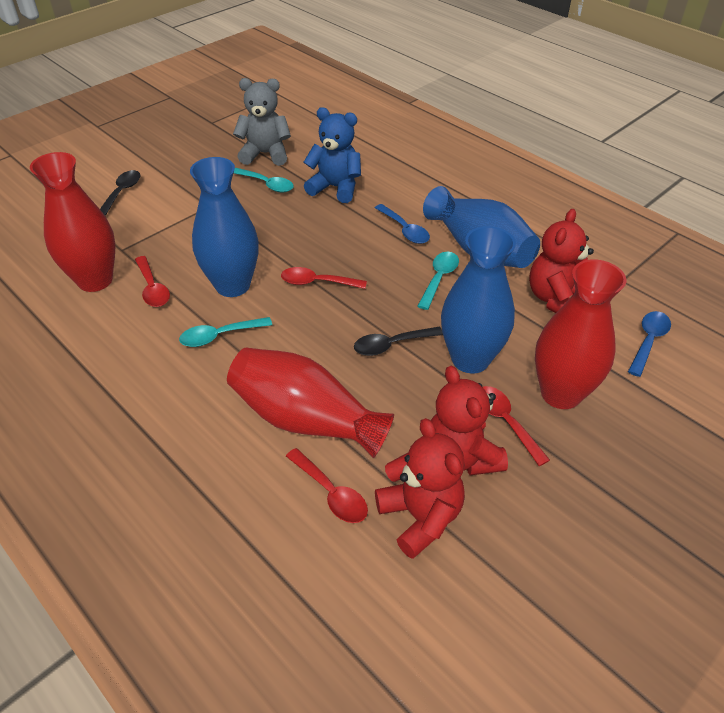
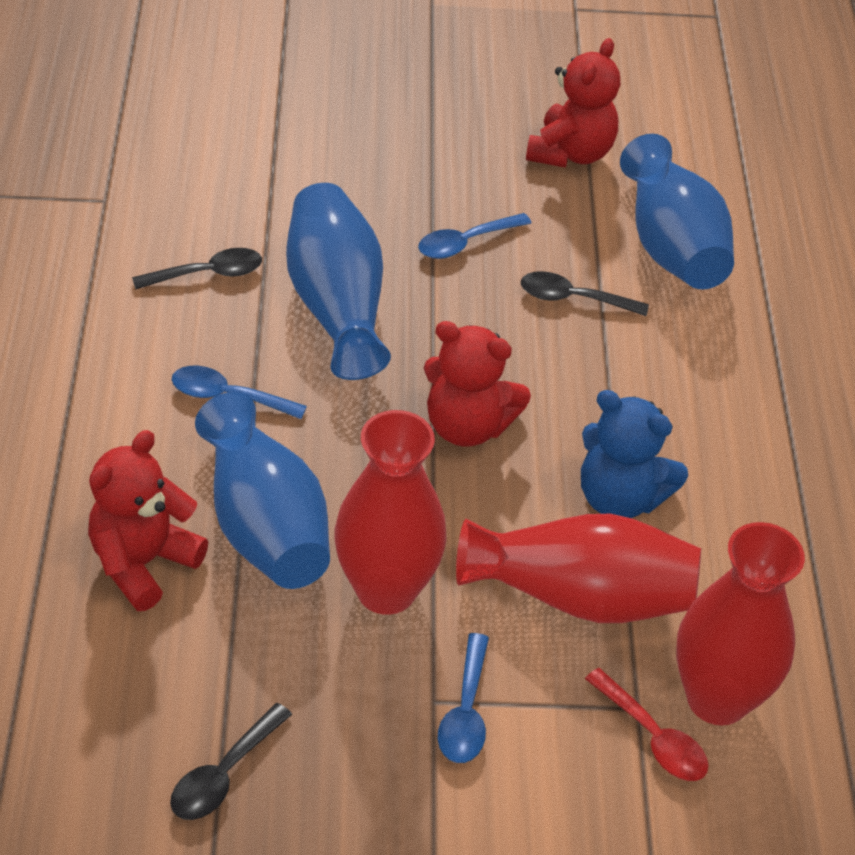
black spoon: 2 -> 3
blue spoon: 2 -> 3
grey teddy bear: 1 -> 0
red spoon: 4 -> 1
turquoise spoon: 3 -> 0

